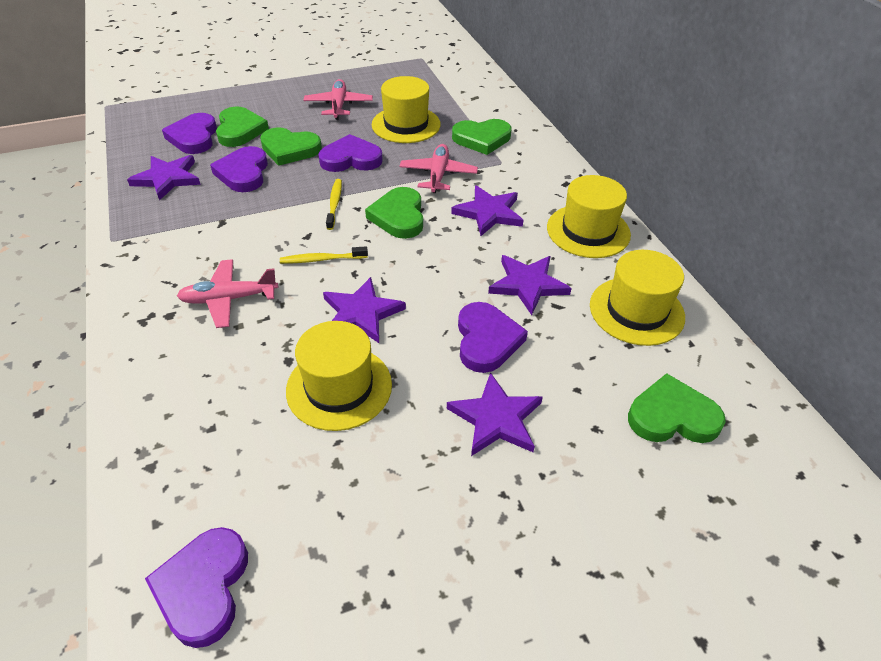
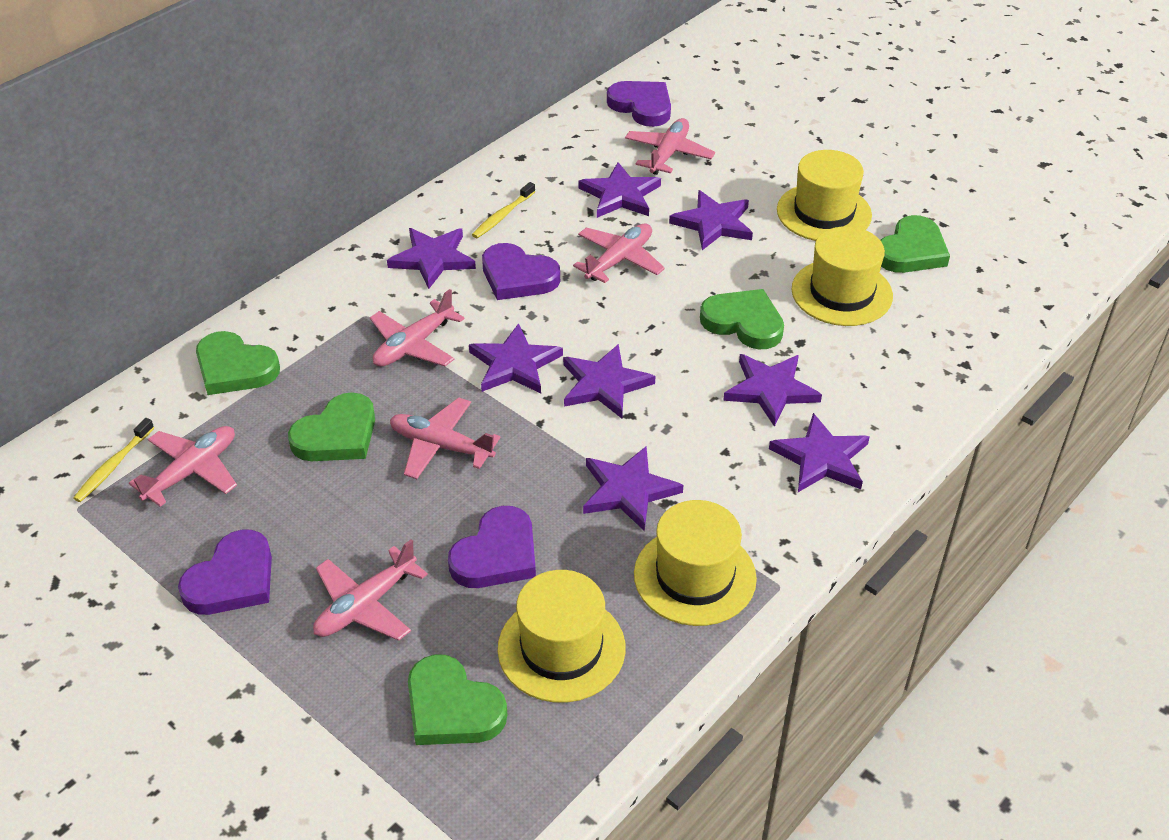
pink plane: 3 -> 6
purple heart: 5 -> 4
purple star: 5 -> 8

